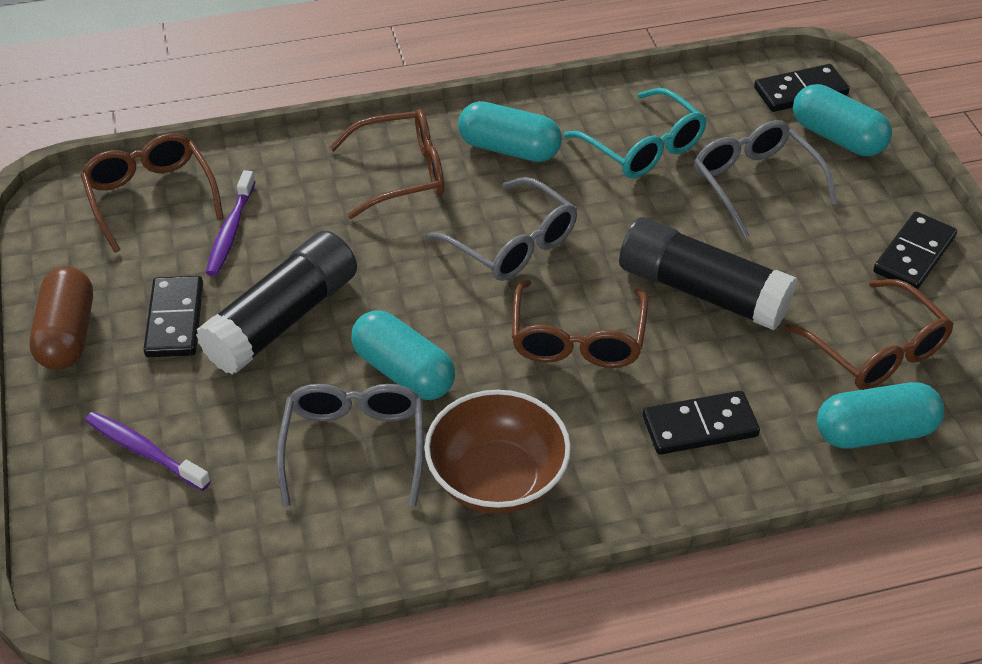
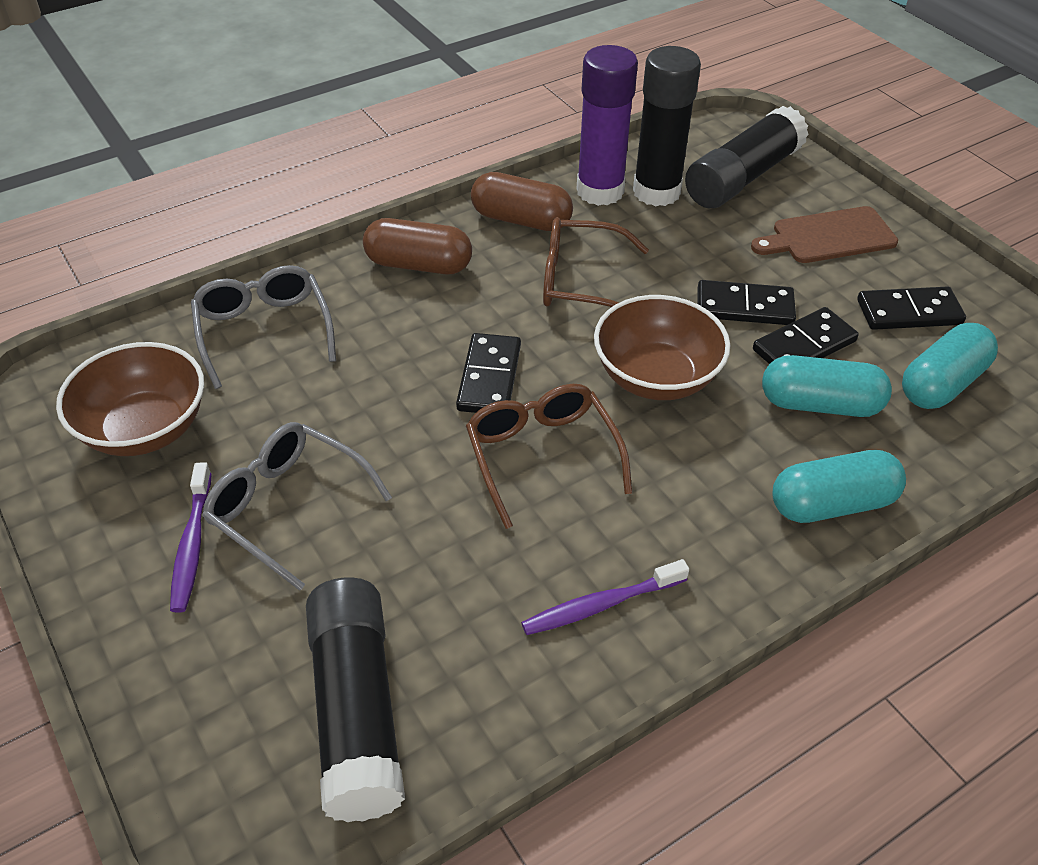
black glue stick: 2 -> 3
brown bowl: 1 -> 2
brown capsule: 1 -> 2
brown cutting board: 0 -> 1
brown glasses: 4 -> 2
grey glasses: 3 -> 2
purple glue stick: 0 -> 1
turquoise capsule: 4 -> 3
turquoise glasses: 1 -> 0

